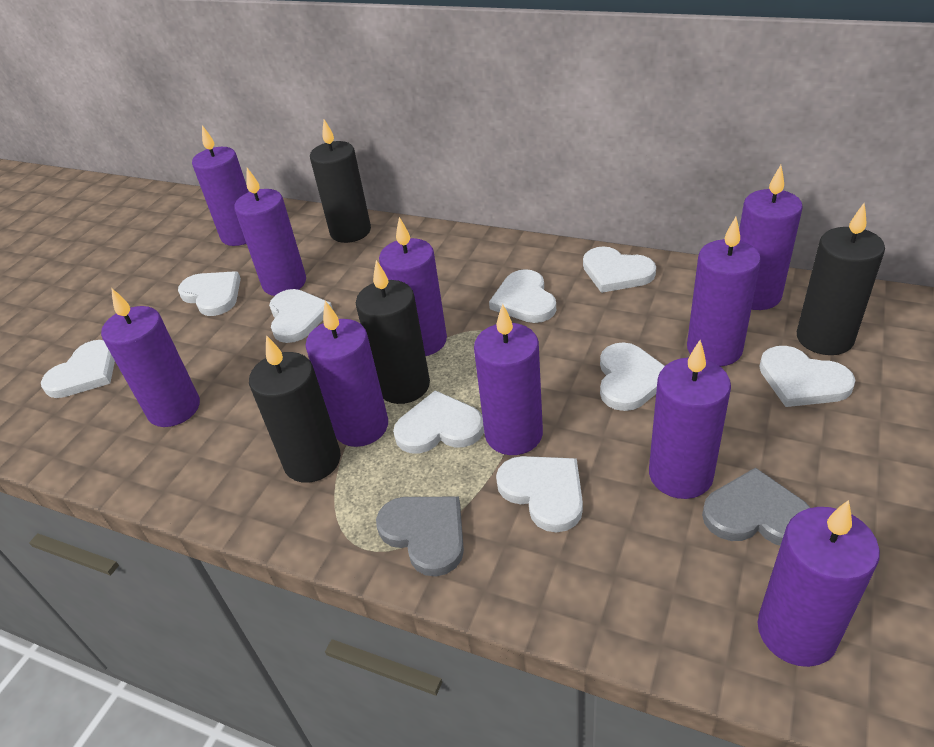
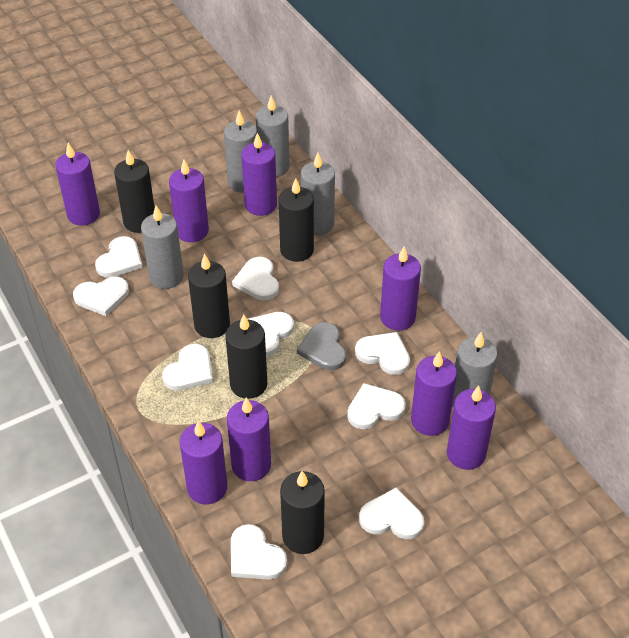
black candle: 4 -> 5
grey candle: 0 -> 5
grey heart: 2 -> 1
purple candle: 10 -> 8

